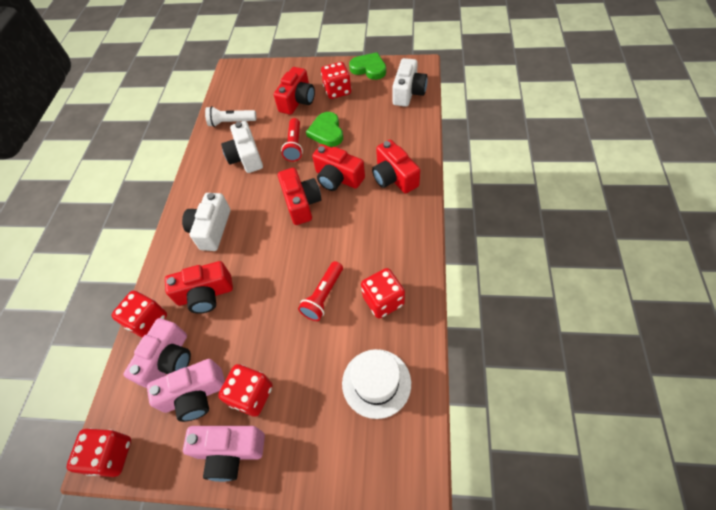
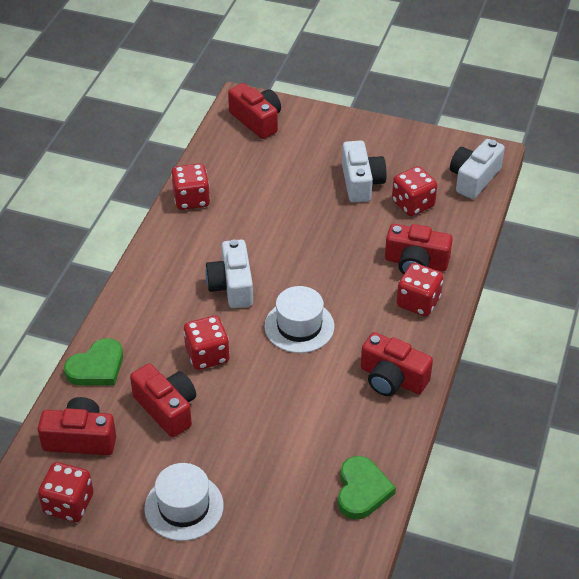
pink camera: 3 -> 0
red flashlight: 2 -> 0
white flashlight: 1 -> 0
white hat: 1 -> 2

